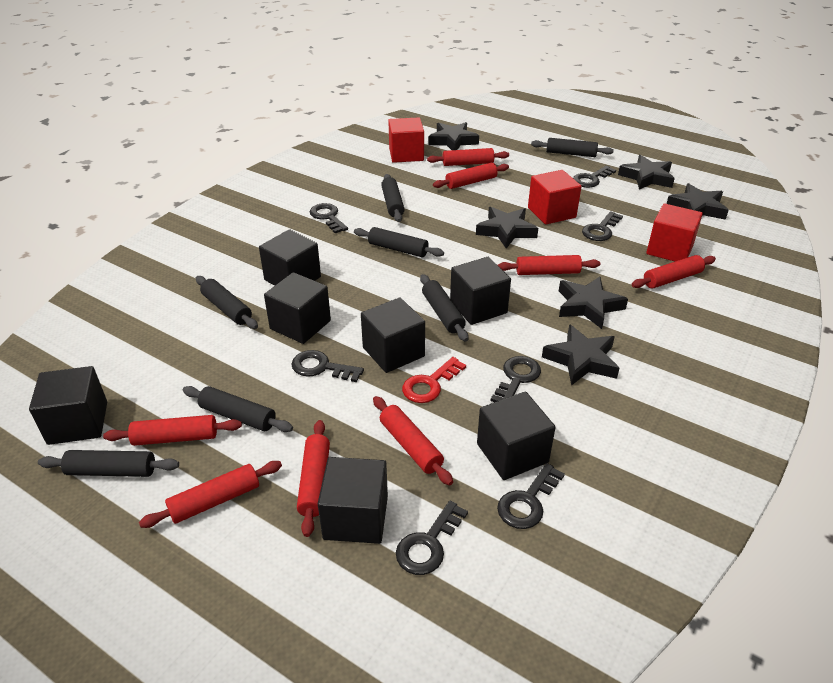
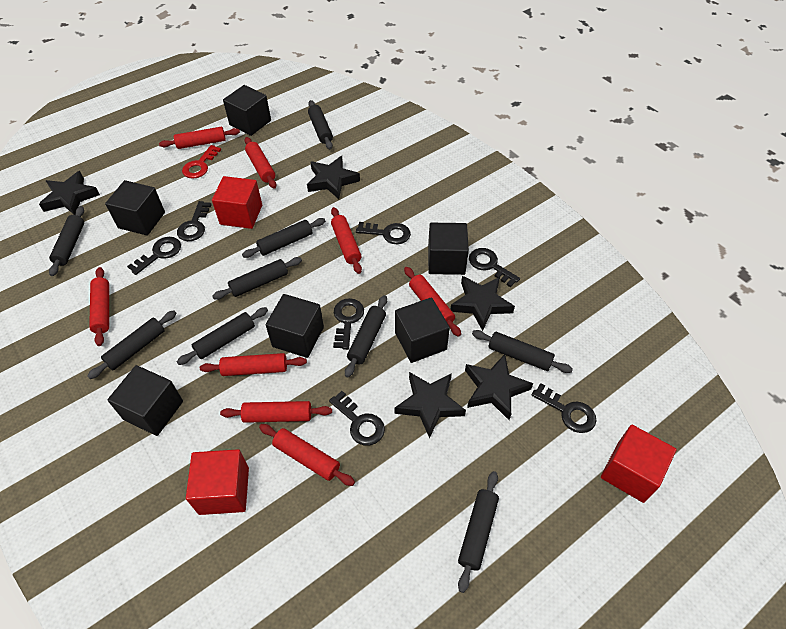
black cube: 7 -> 6
black rolling pin: 7 -> 9
black star: 6 -> 5

